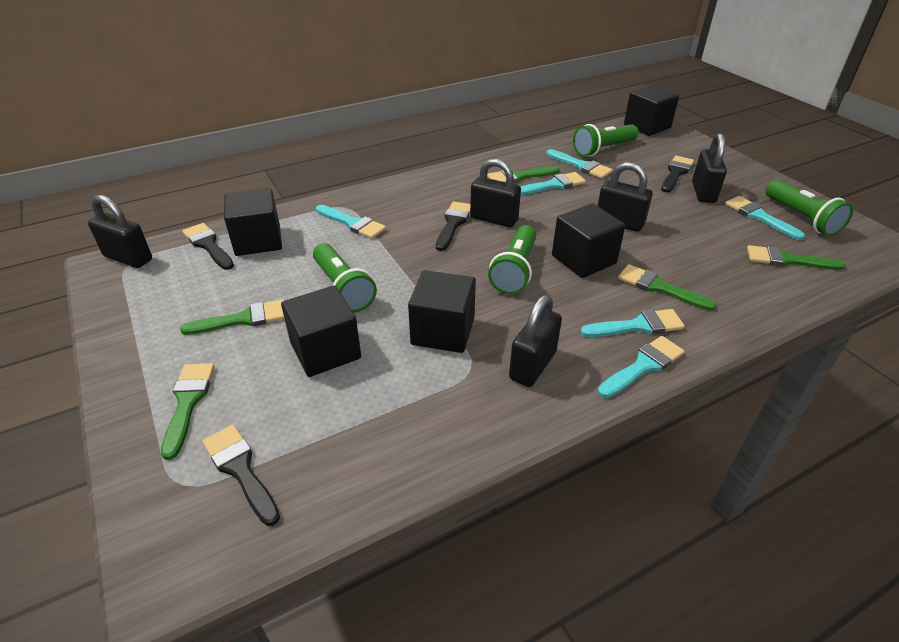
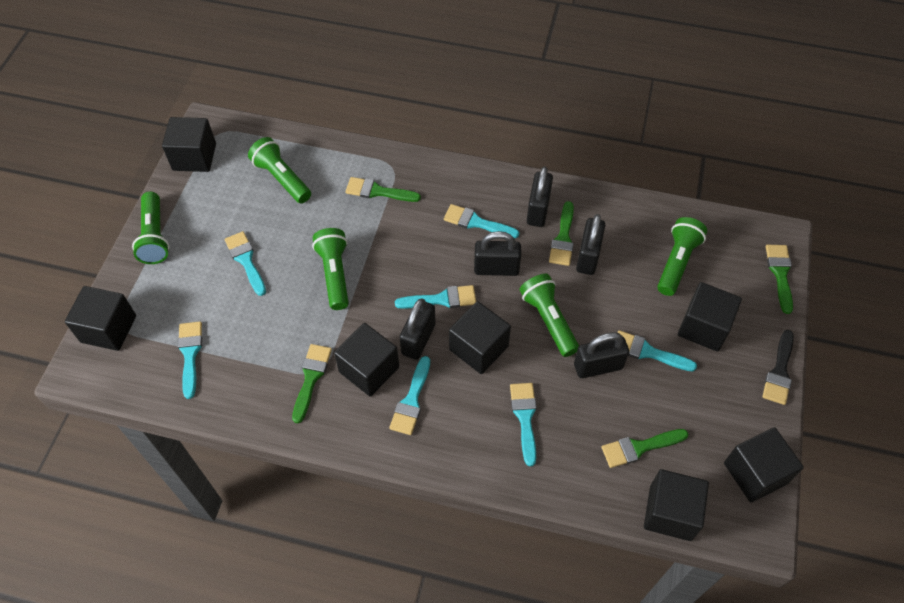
black brush: 4 -> 1
black cube: 5 -> 7
green flashlight: 4 -> 5
turquoise brush: 6 -> 7

